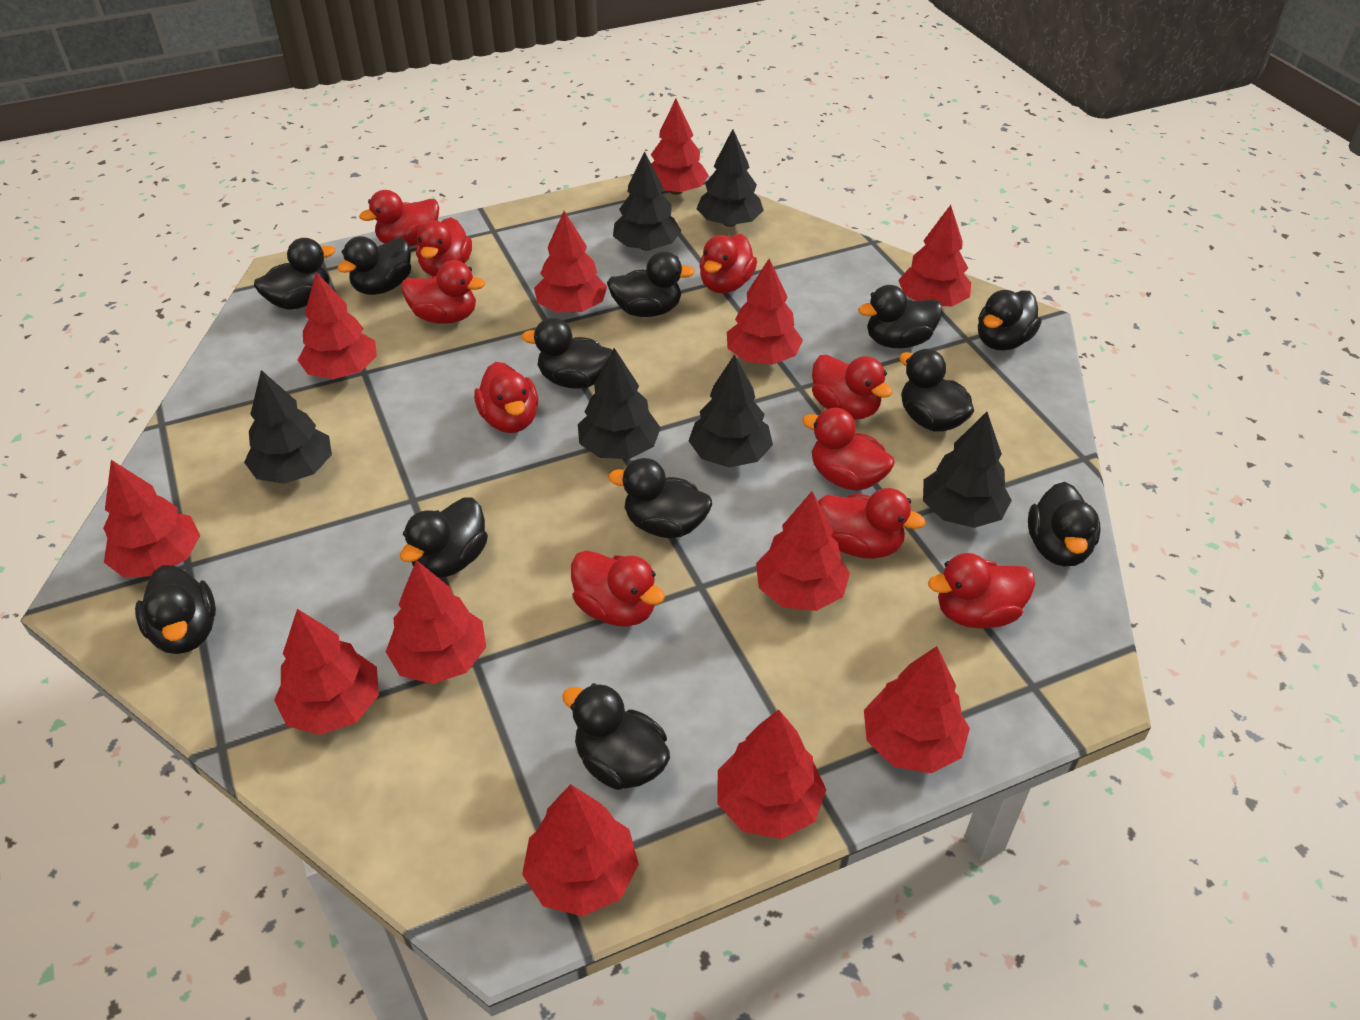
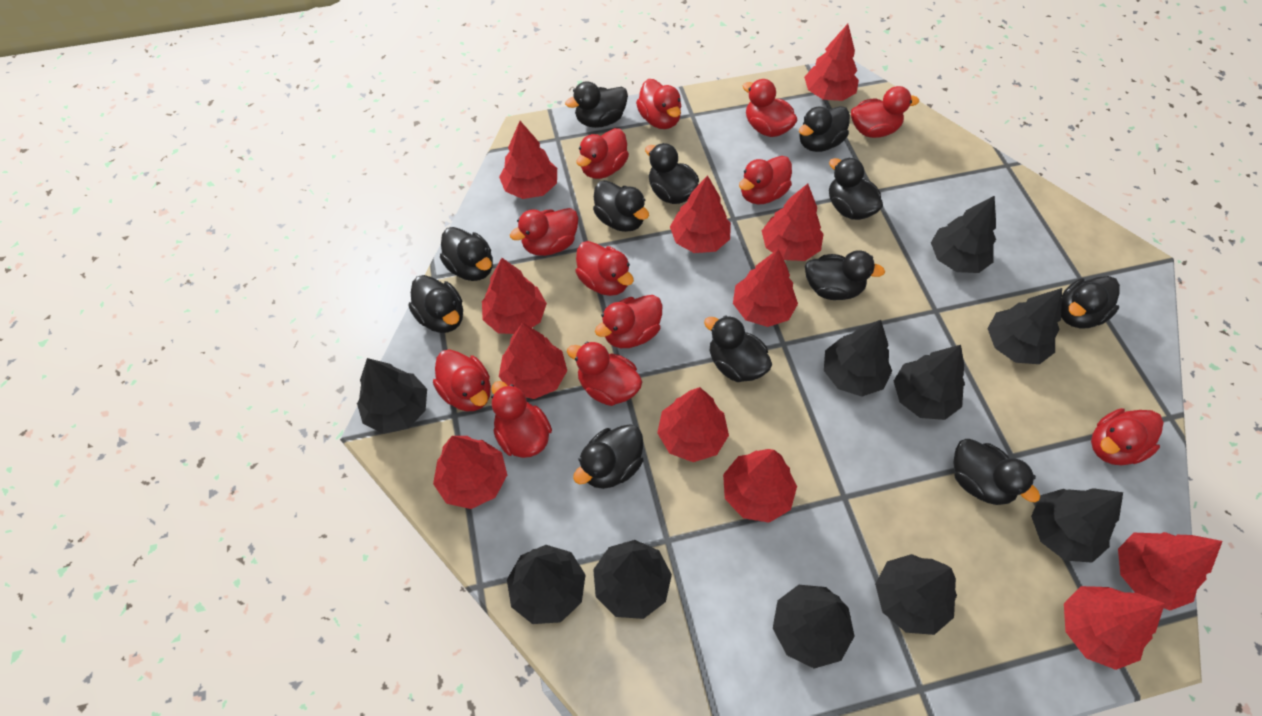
black tree: 6 -> 10
red duck: 10 -> 12

